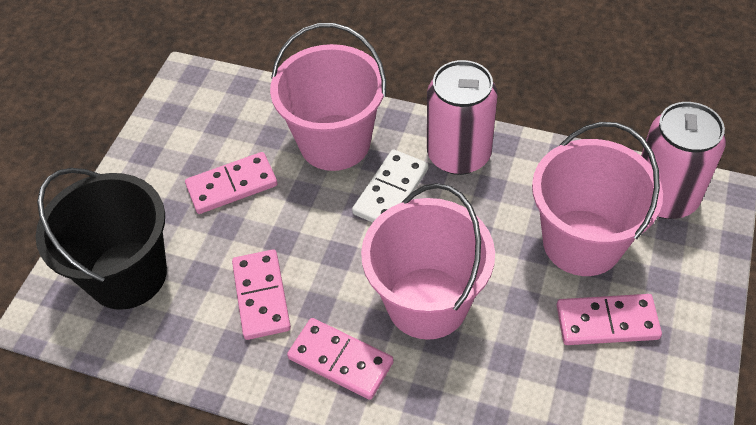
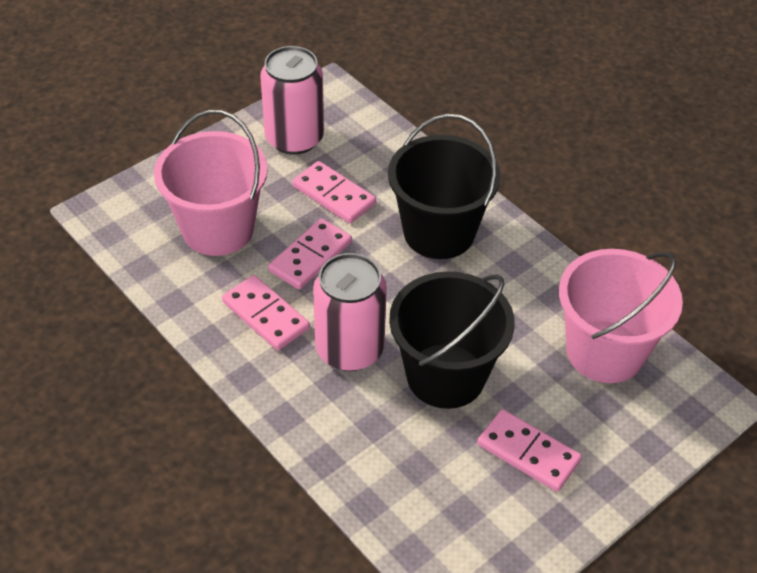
black bucket: 1 -> 2
pink bucket: 3 -> 2
white domino: 1 -> 0

